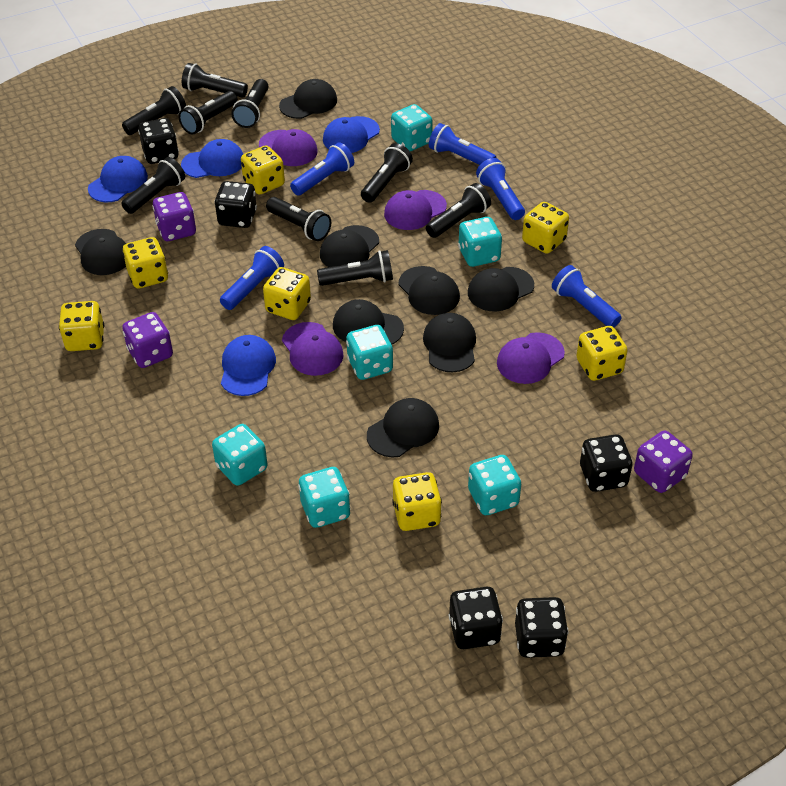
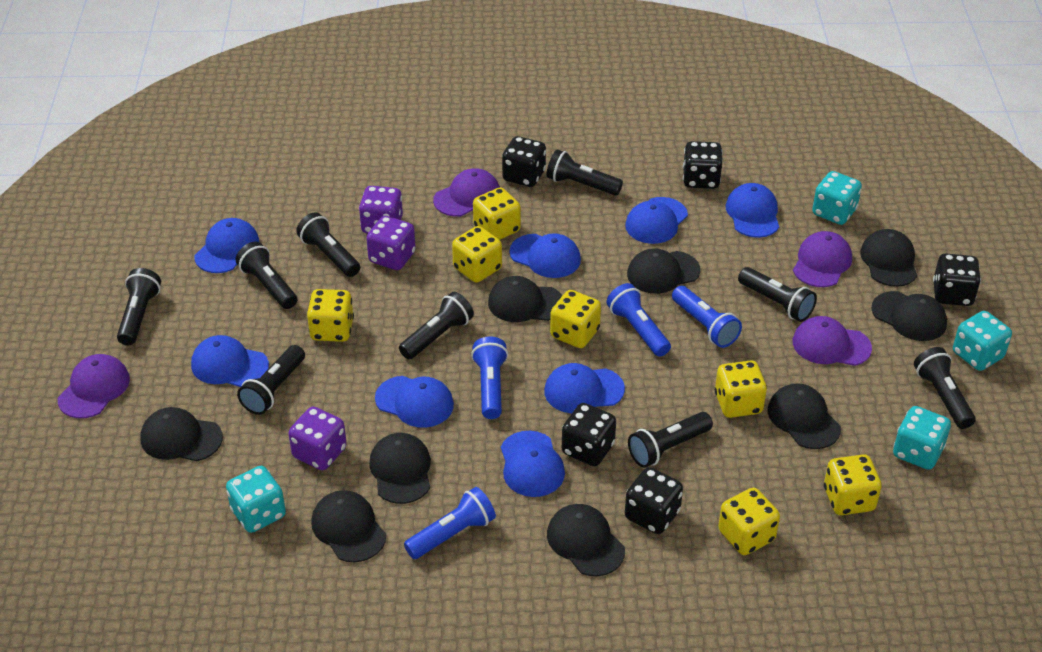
black cap: 8 -> 9
blue cap: 4 -> 8
blue flashlight: 5 -> 4
turquoise dice: 6 -> 4

